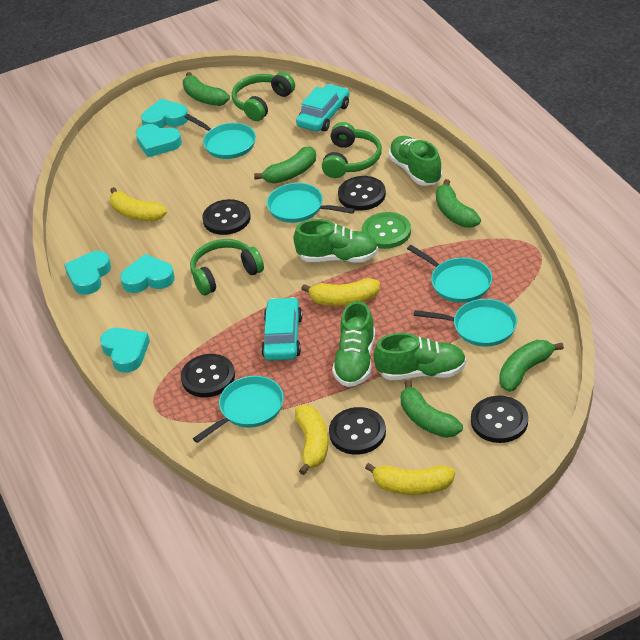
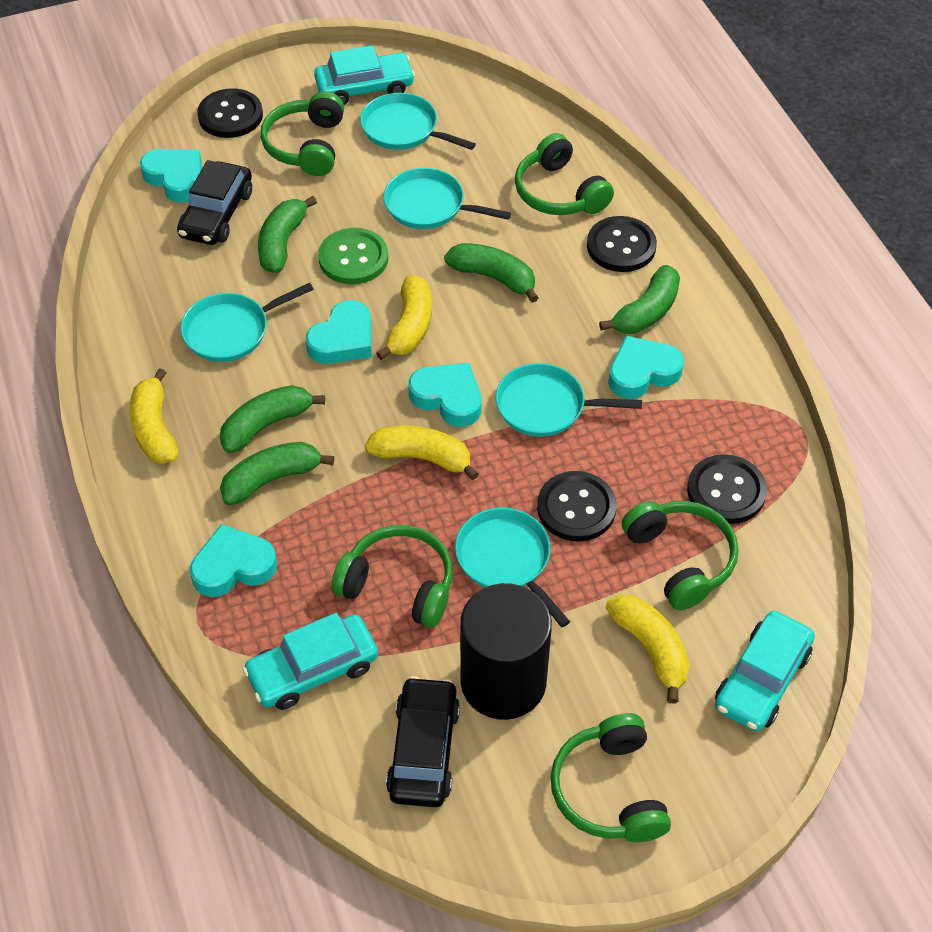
black button: 5 -> 4
black car: 0 -> 2
black cylinder: 0 -> 1
green headphones: 3 -> 5
green shoe: 4 -> 0
turquoise car: 2 -> 3

